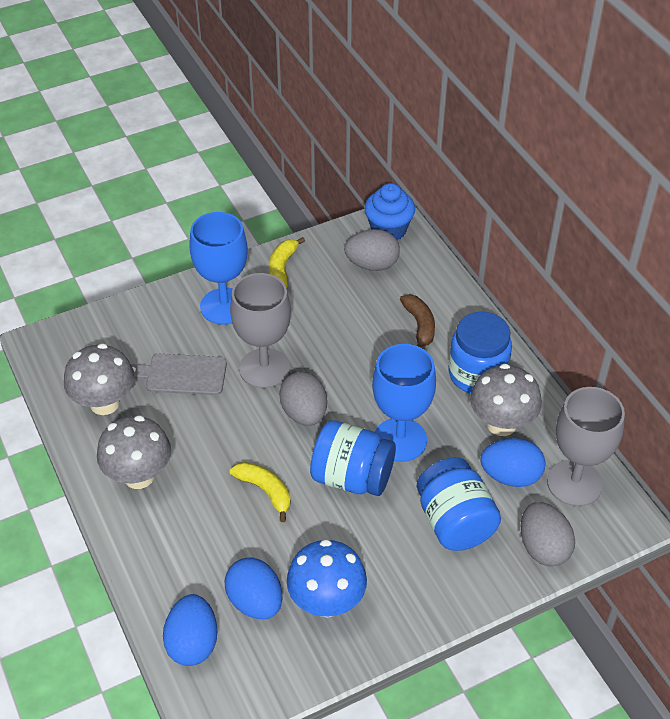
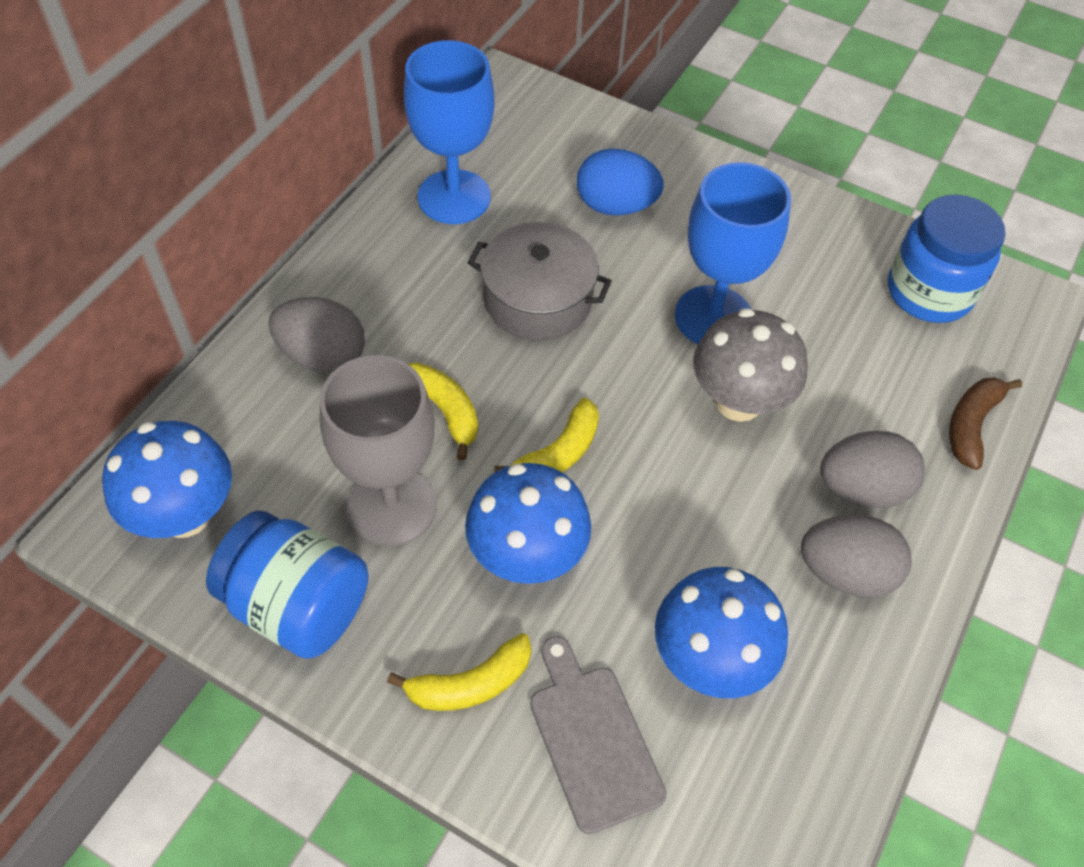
blue cupcake: 1 -> 0
blue egg: 3 -> 1
blue jar: 3 -> 2
blue mushroom: 1 -> 3
grey goblet: 2 -> 1
grey mushroom: 3 -> 1
grey pot: 0 -> 1
yellow banana: 2 -> 3

